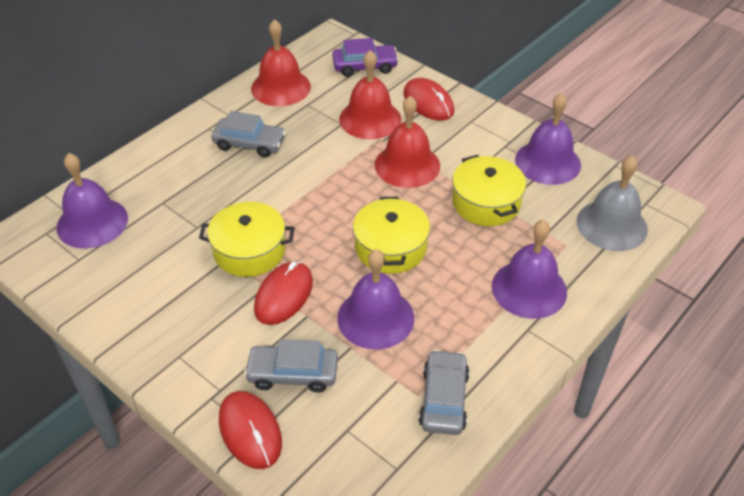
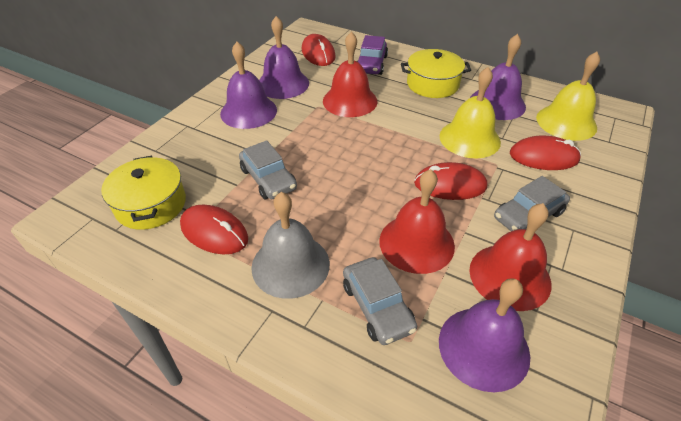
red mouse: 3 -> 4
yellow bell: 0 -> 2
yellow pot: 3 -> 2

